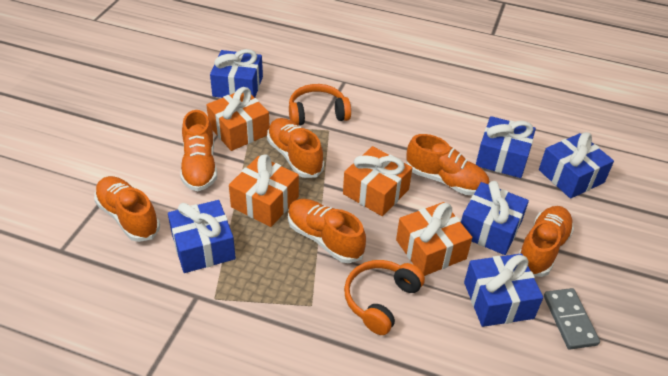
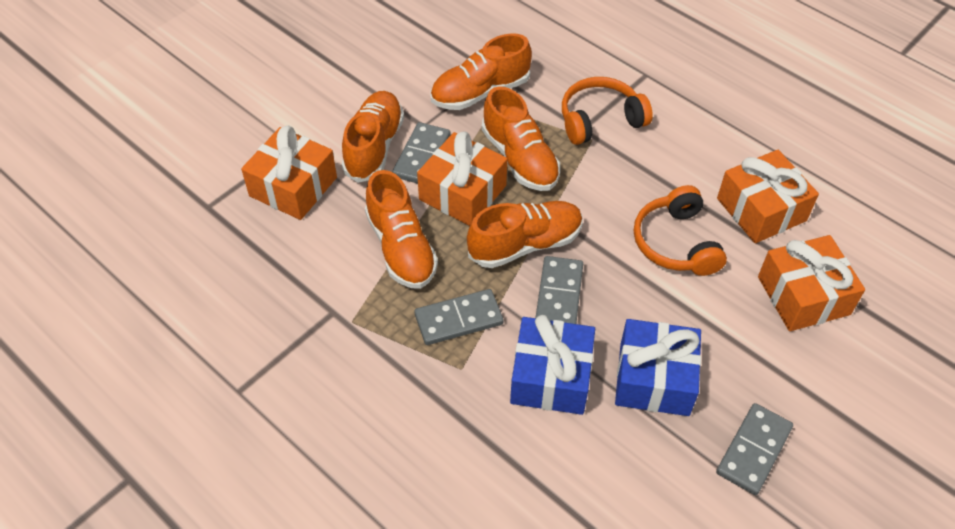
blue gift: 6 -> 2
grey domino: 1 -> 4
orange shoe: 6 -> 5

